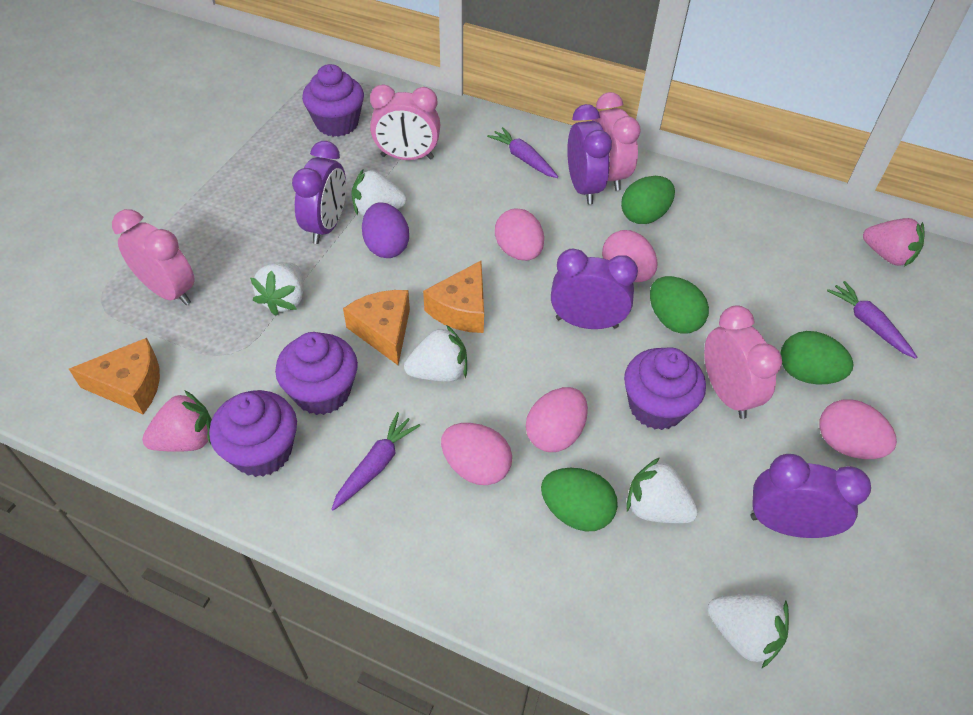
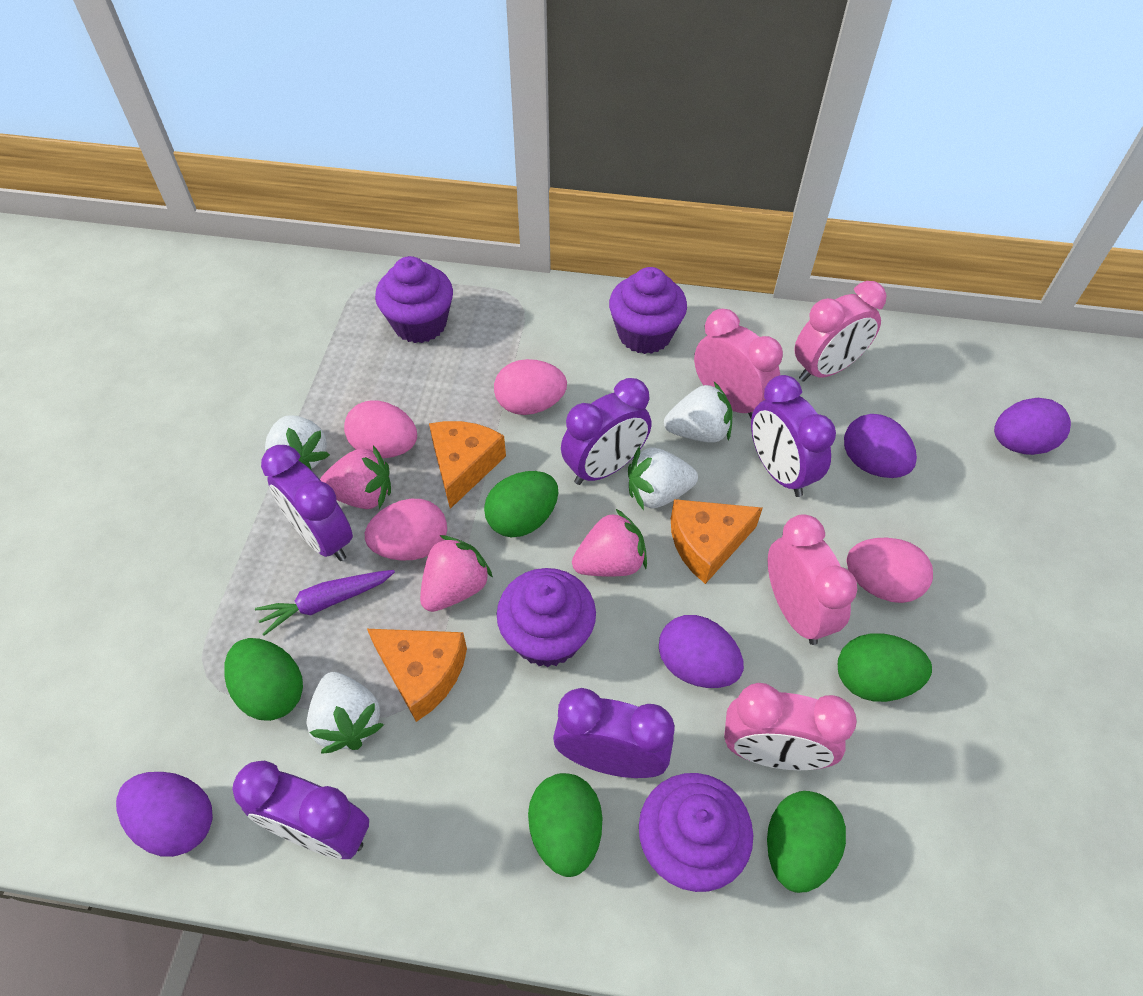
green egg: 4 -> 5
pink egg: 5 -> 4
pink strawberry: 2 -> 3
purple carrot: 3 -> 1
purple clock: 4 -> 5
purple egg: 1 -> 4
white strawberry: 5 -> 4

